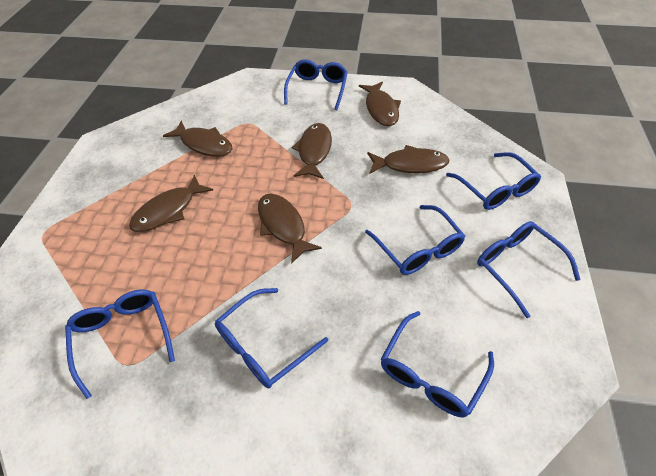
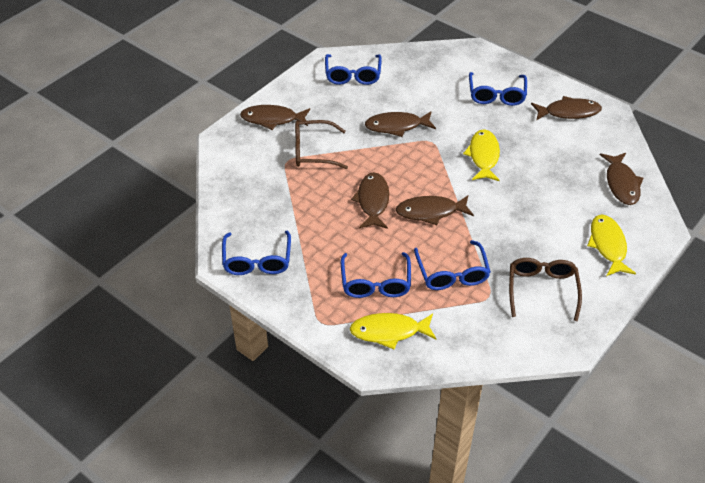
blue glasses: 7 -> 5
brown glasses: 0 -> 2
yellow fish: 0 -> 3

